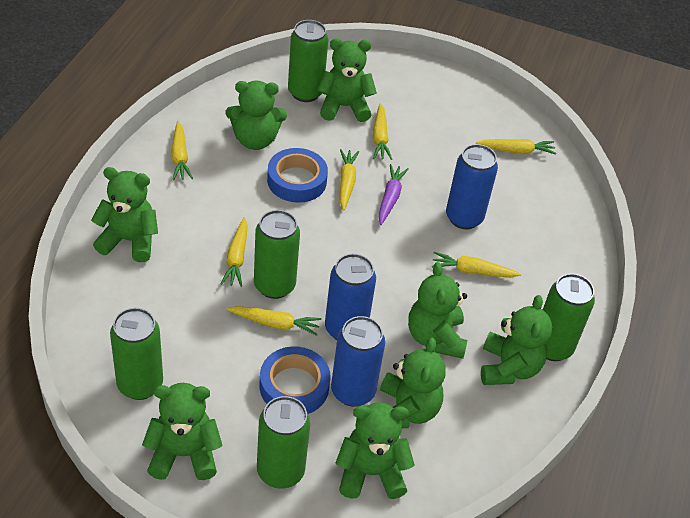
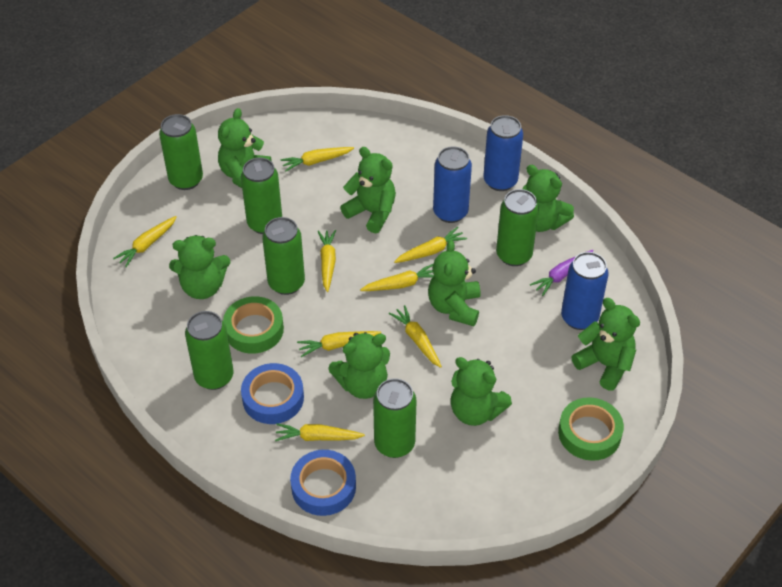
green can: 5 -> 6
green tape: 0 -> 2
yellow carrot: 7 -> 8

